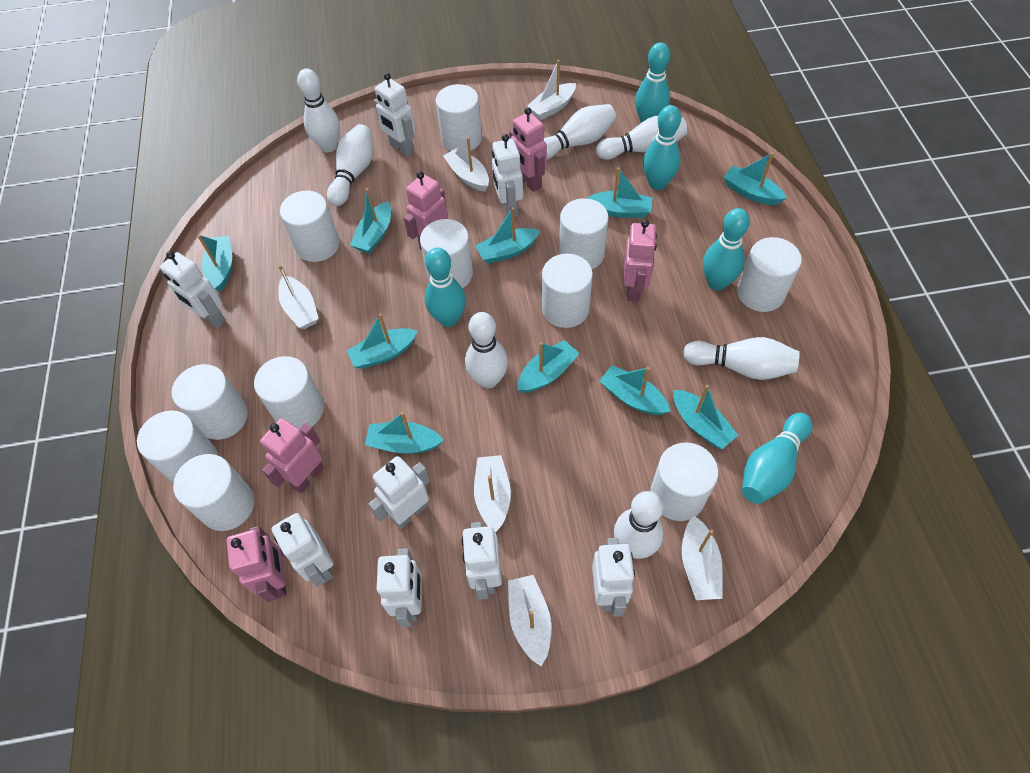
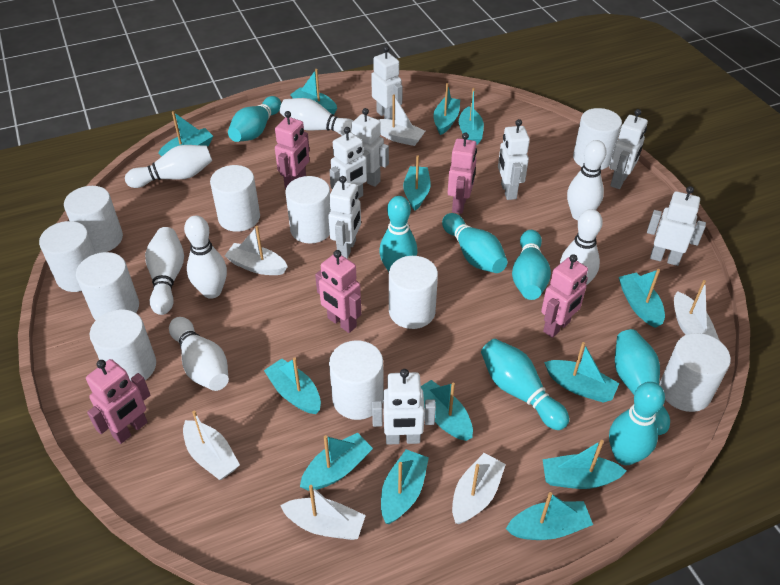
turquoise boat: 10 -> 13
turquoise bowling pin: 5 -> 7
white cylinder: 11 -> 10

